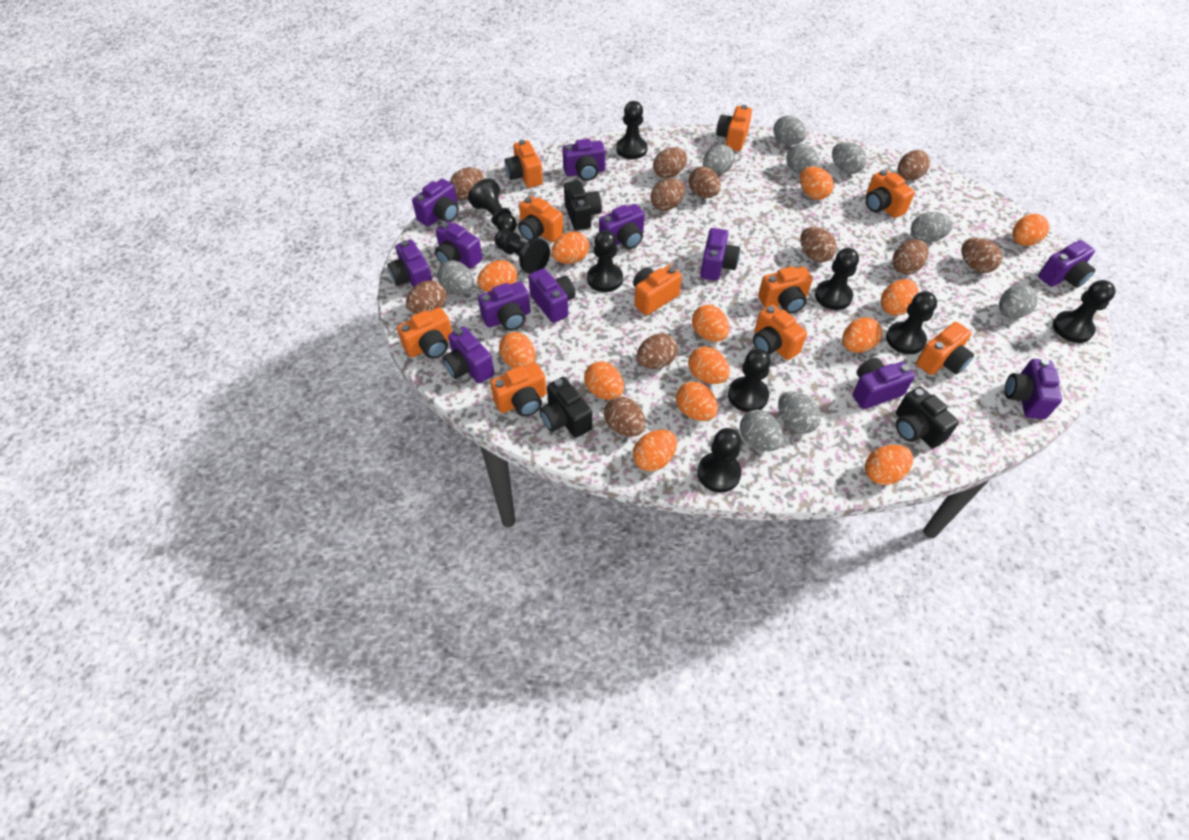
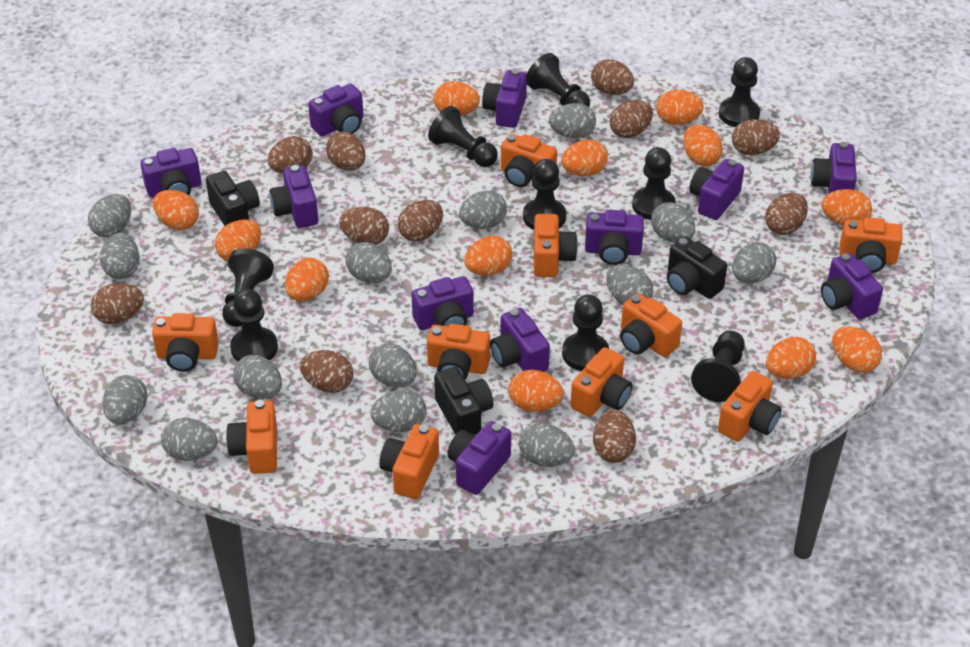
grey egg: 9 -> 14
orange egg: 13 -> 12
purple camera: 12 -> 11

